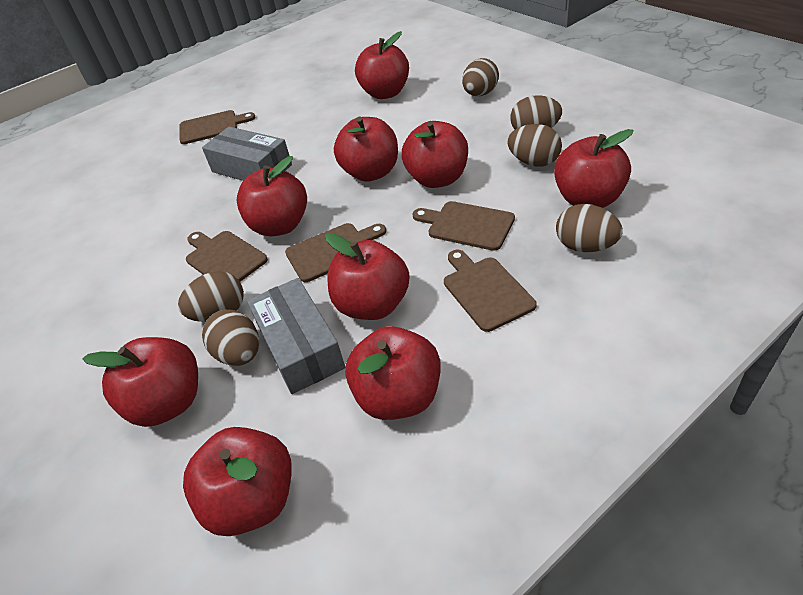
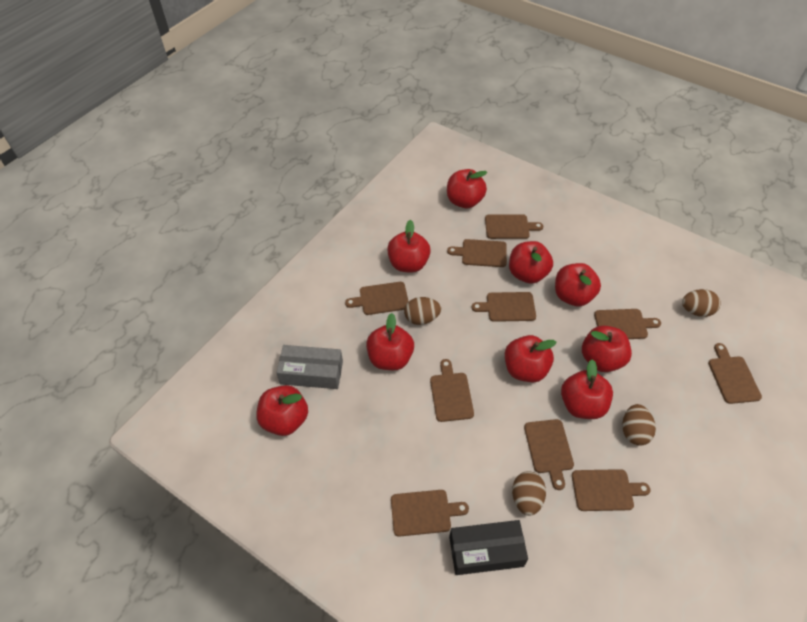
black box: 0 -> 1
brown cutting board: 5 -> 10
brown egg: 6 -> 4
grey box: 2 -> 1

